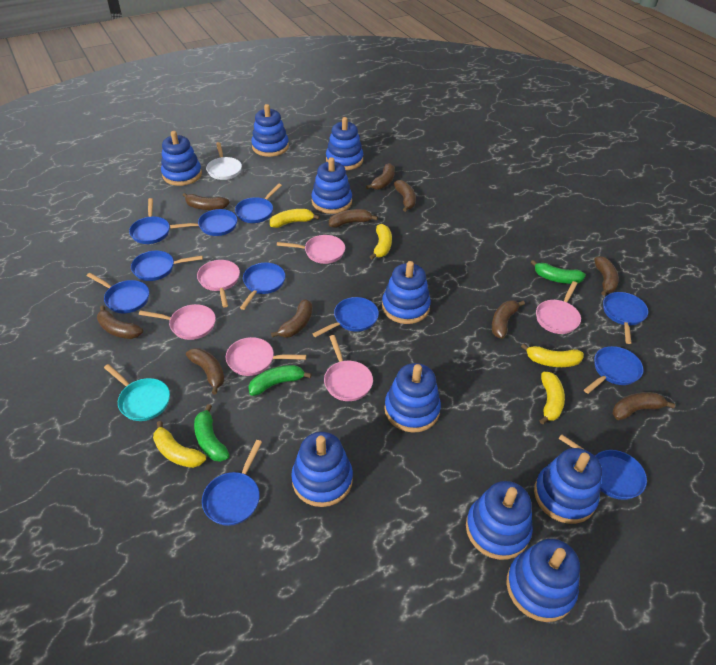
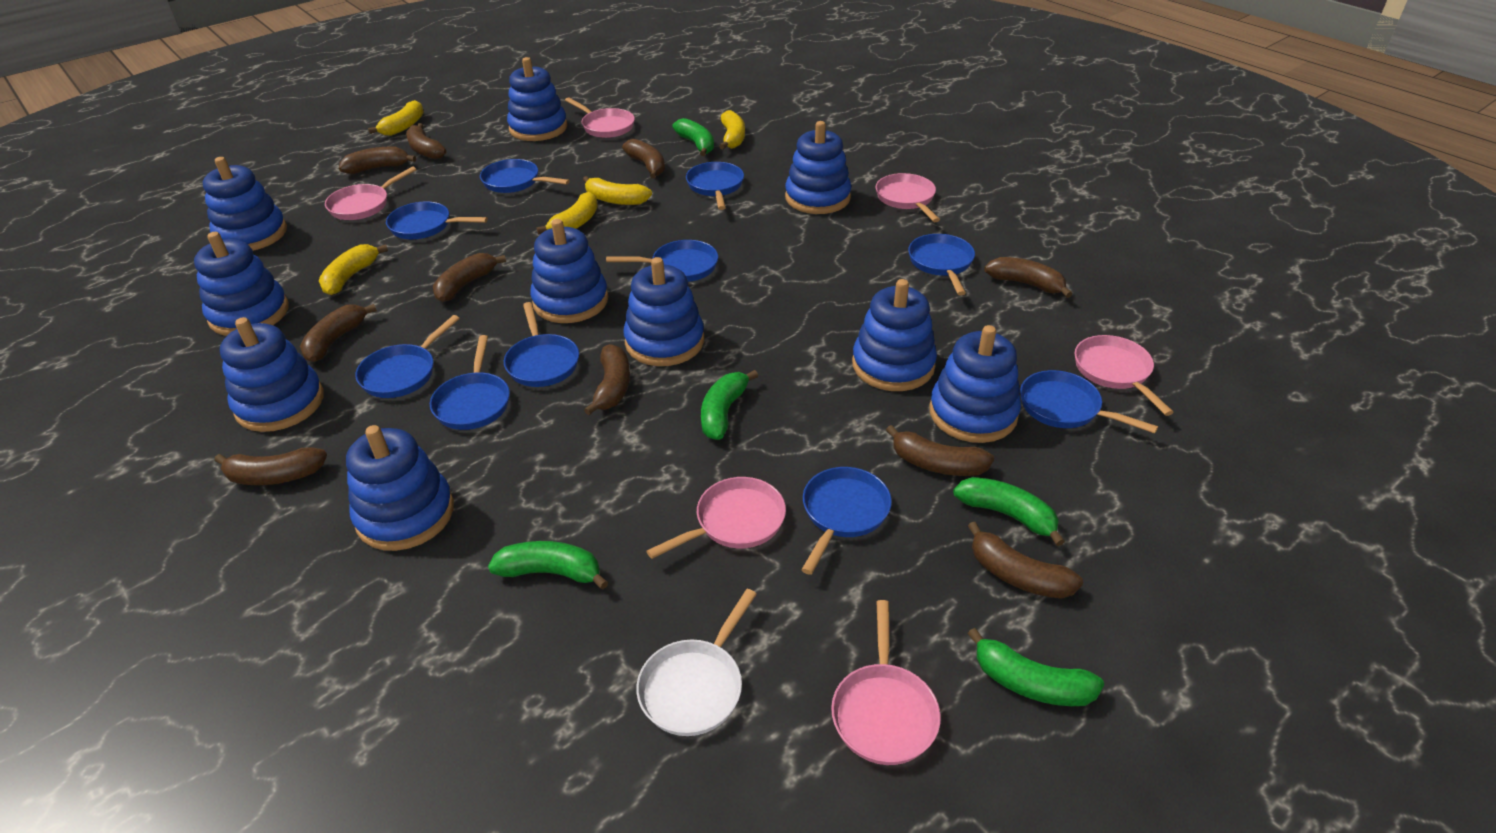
blue pan: 11 -> 10
green banana: 3 -> 5
turquoise pan: 1 -> 0

